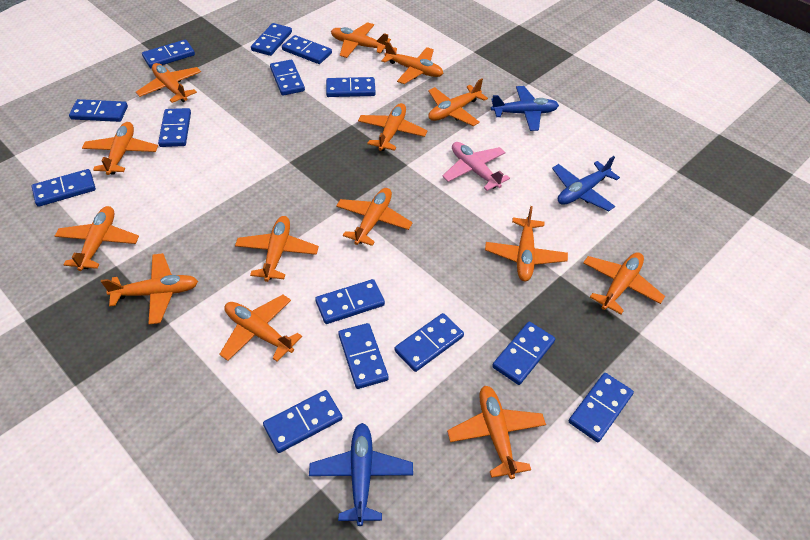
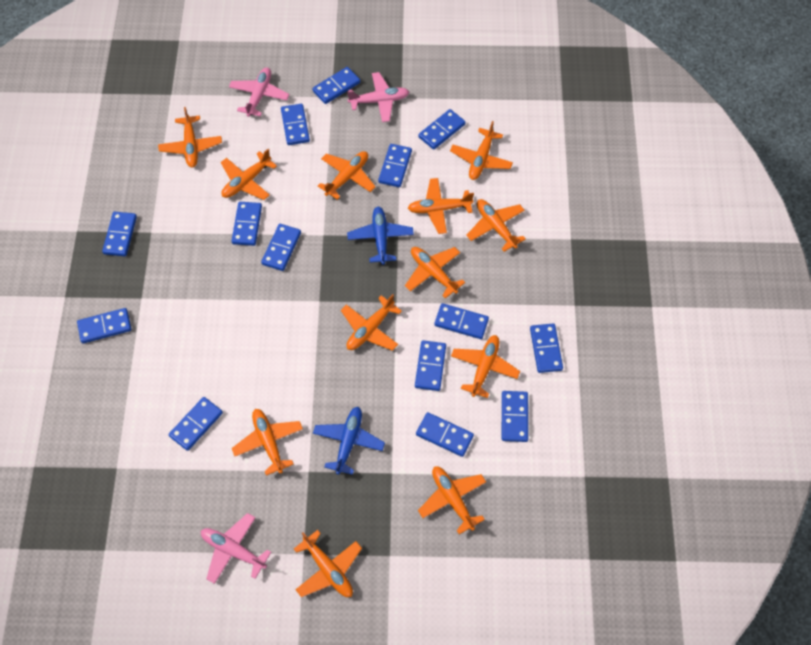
blue plane: 3 -> 2
orange plane: 14 -> 12
pink plane: 1 -> 3

